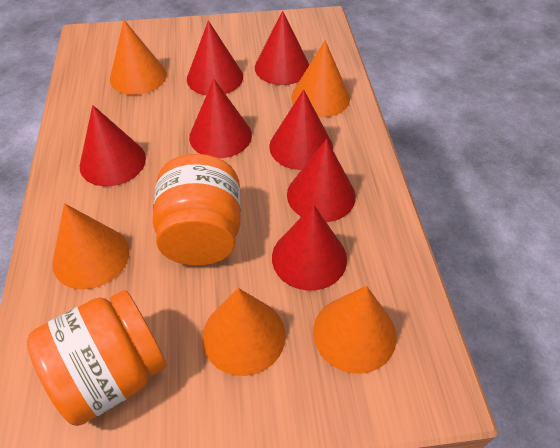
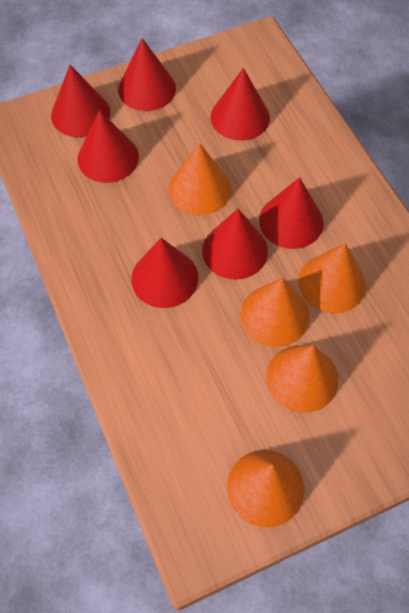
orange jar: 2 -> 0

